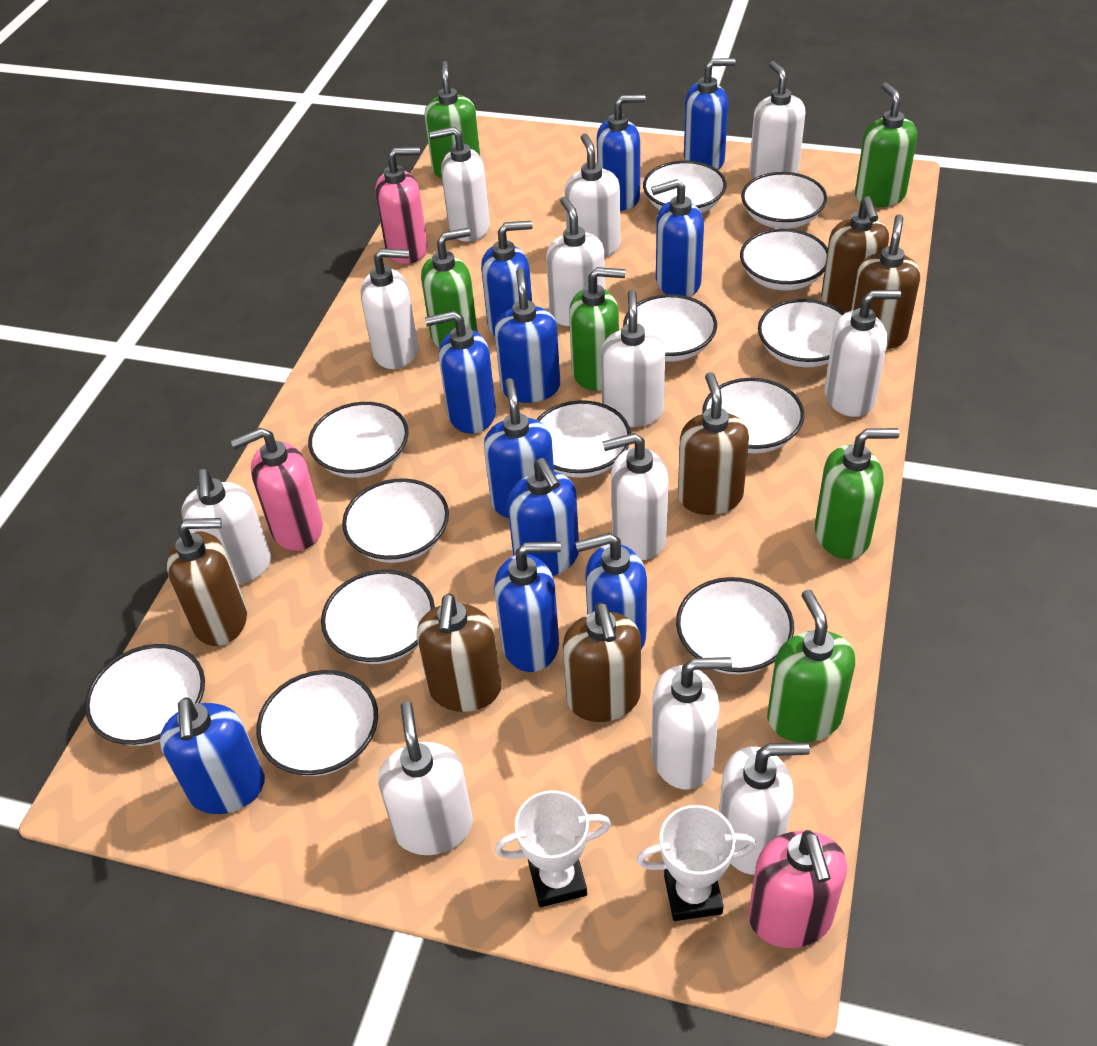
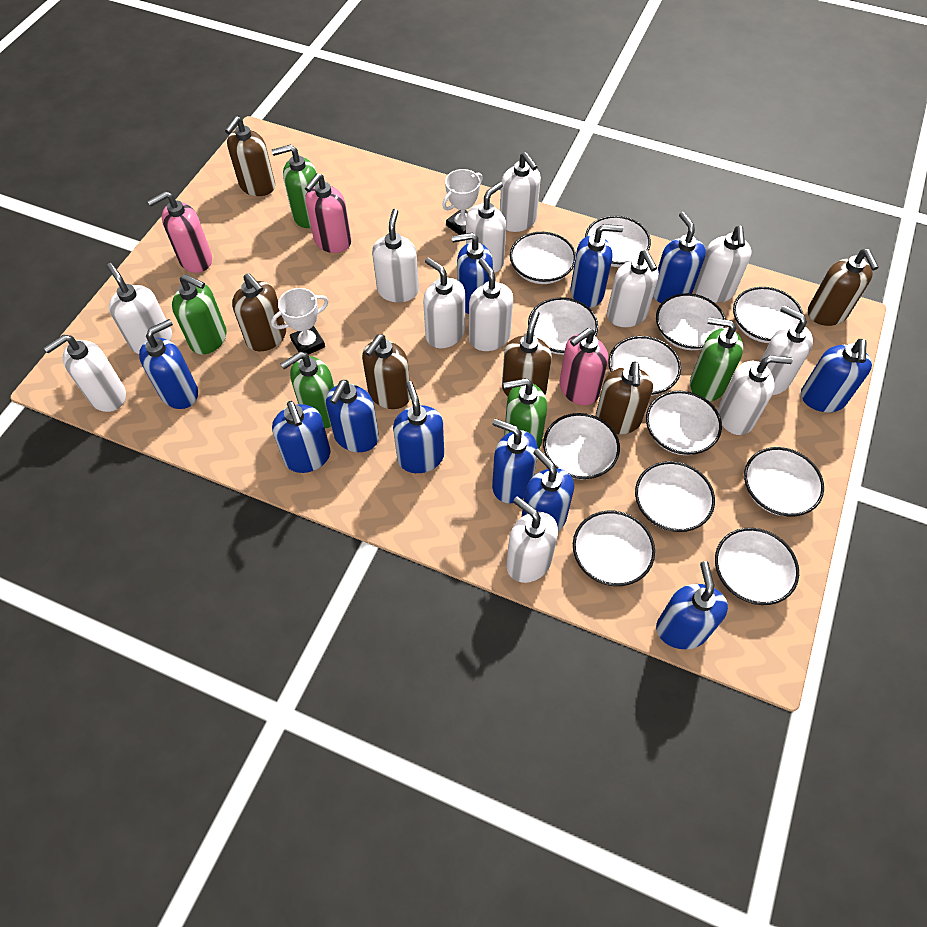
green soap dispenser: 6 -> 5
white bowl: 13 -> 12

